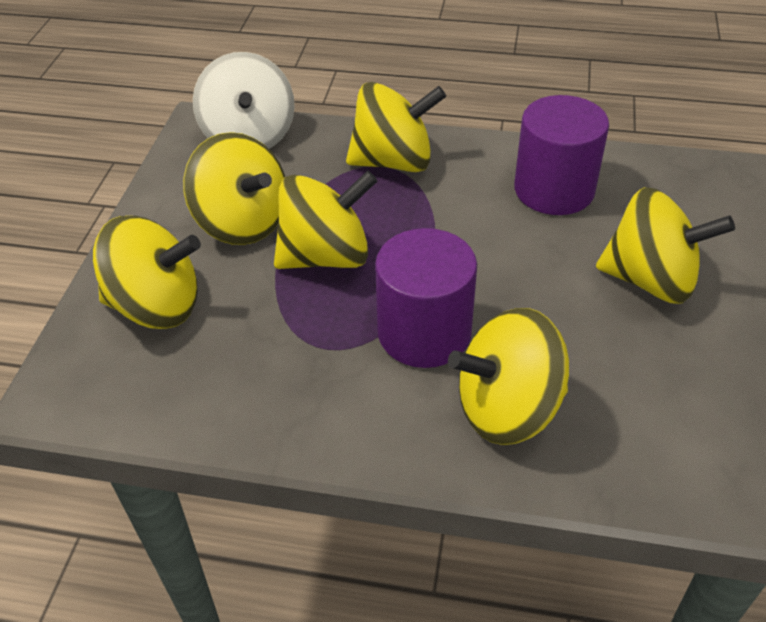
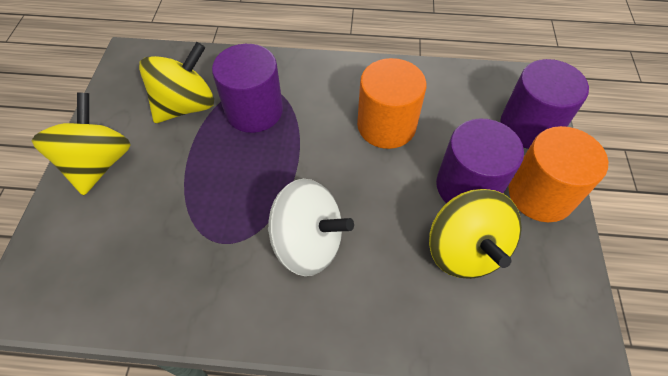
orange cylinder: 0 -> 2
purple cylinder: 2 -> 3
yellow spinning top: 6 -> 3

